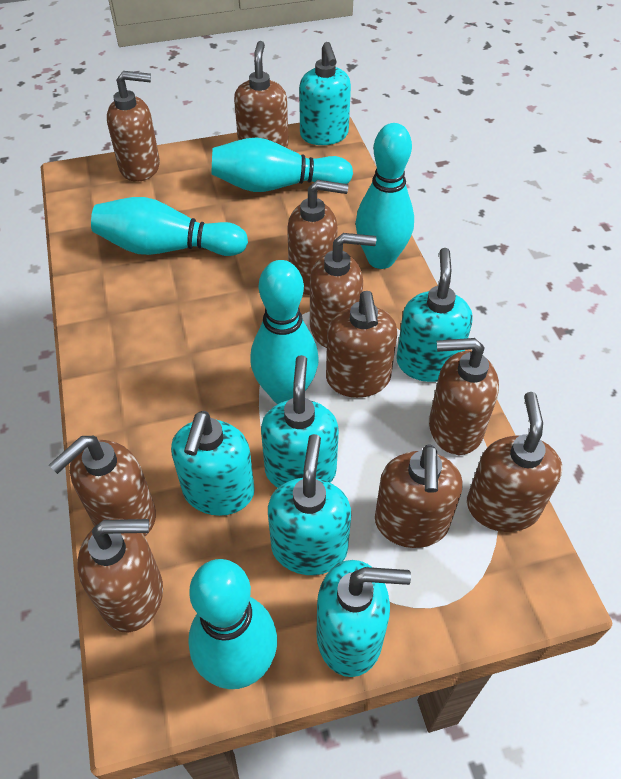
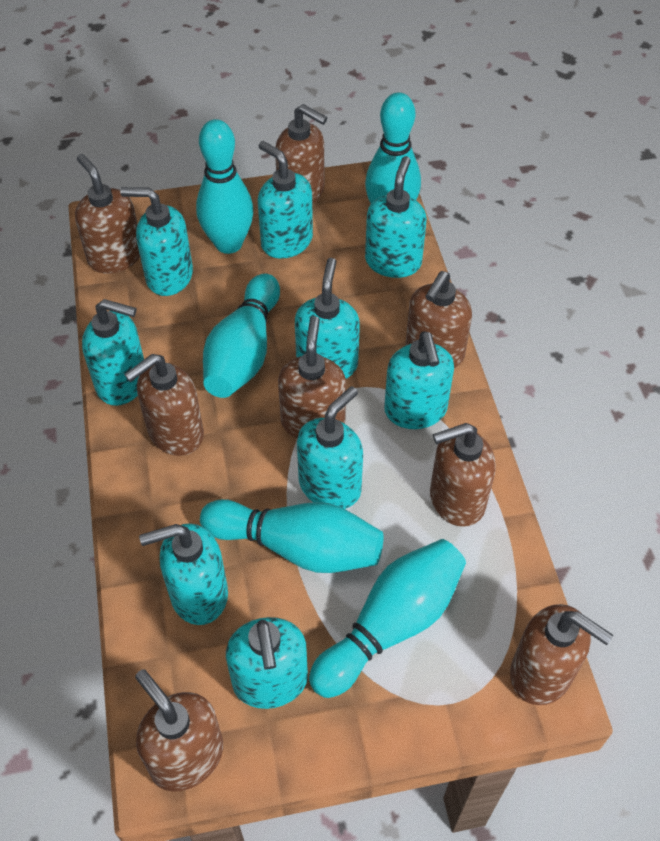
brown soap dispenser: 10 -> 8
turquoise soap dispenser: 6 -> 9

